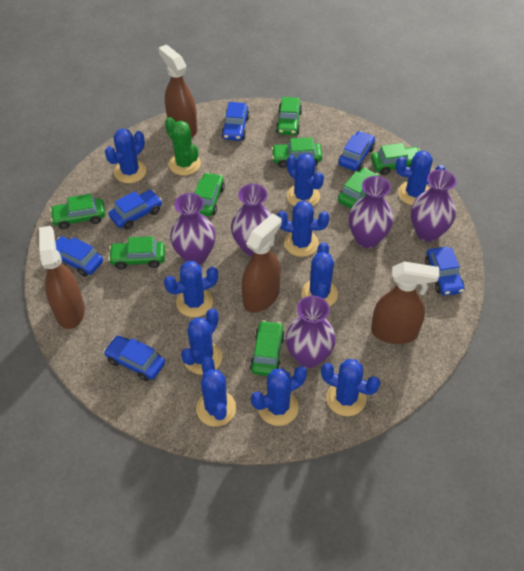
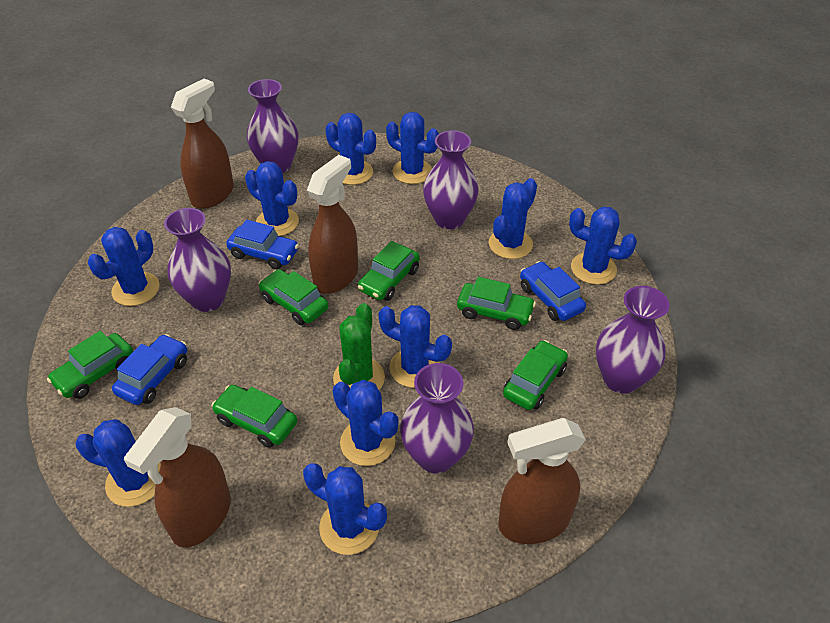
blue car: 6 -> 3
green car: 8 -> 6

